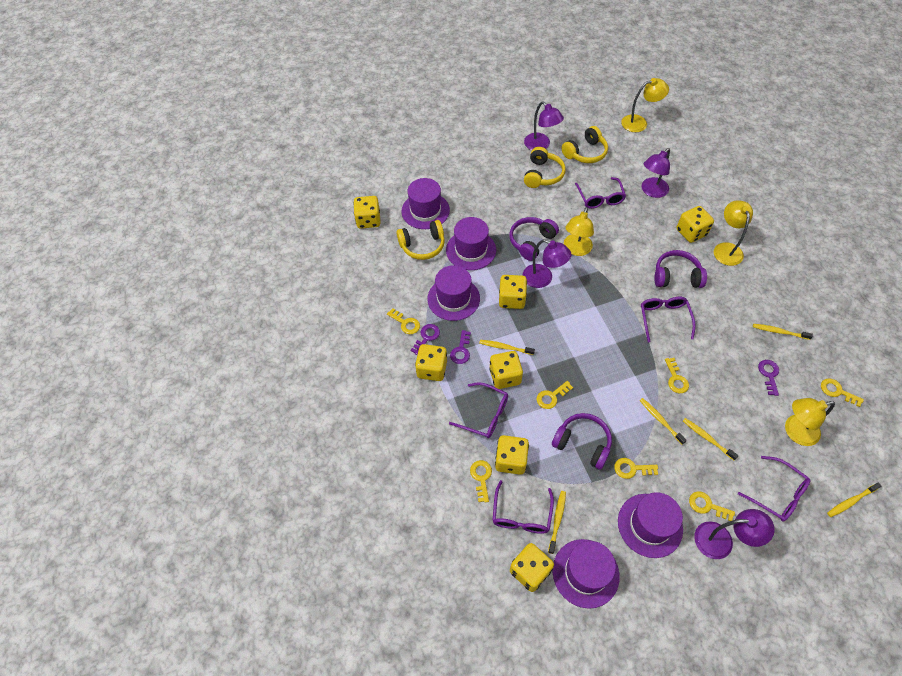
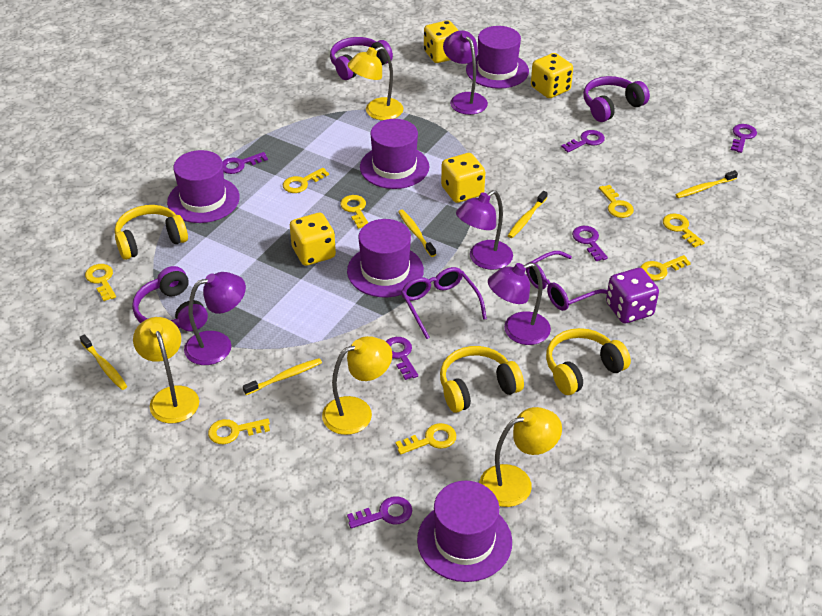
purple dice: 0 -> 1
purple glasses: 5 -> 2
purple key: 3 -> 6
yellow dice: 7 -> 4
yellow key: 7 -> 8
yellow toothbrush: 6 -> 5

